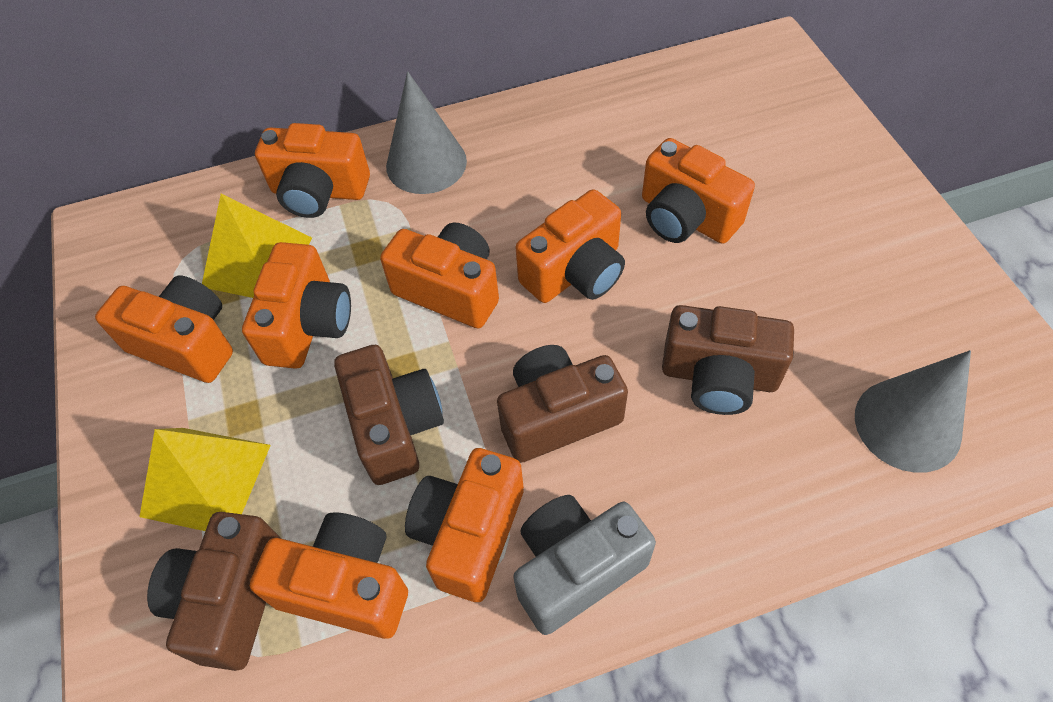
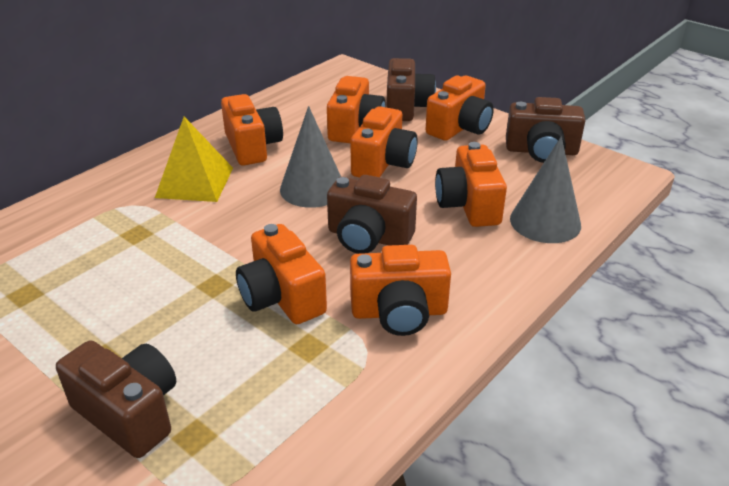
grey camera: 1 -> 0
orange camera: 8 -> 7
yellow pyramid: 2 -> 1

